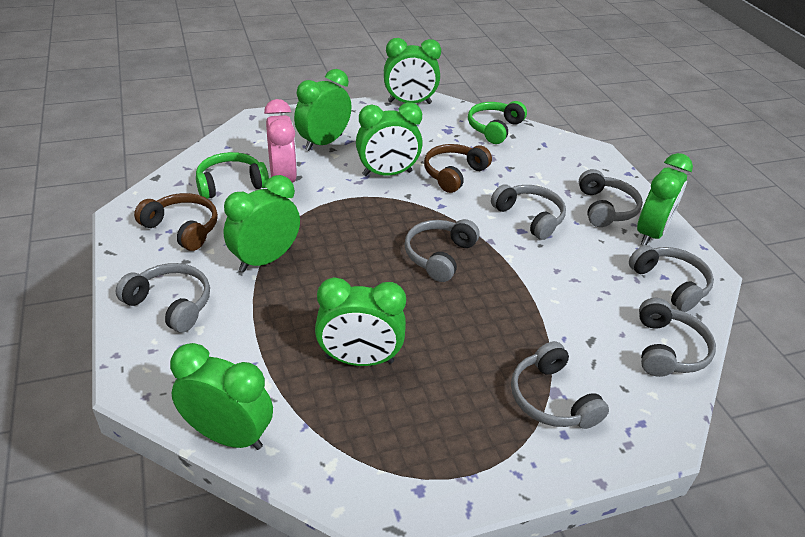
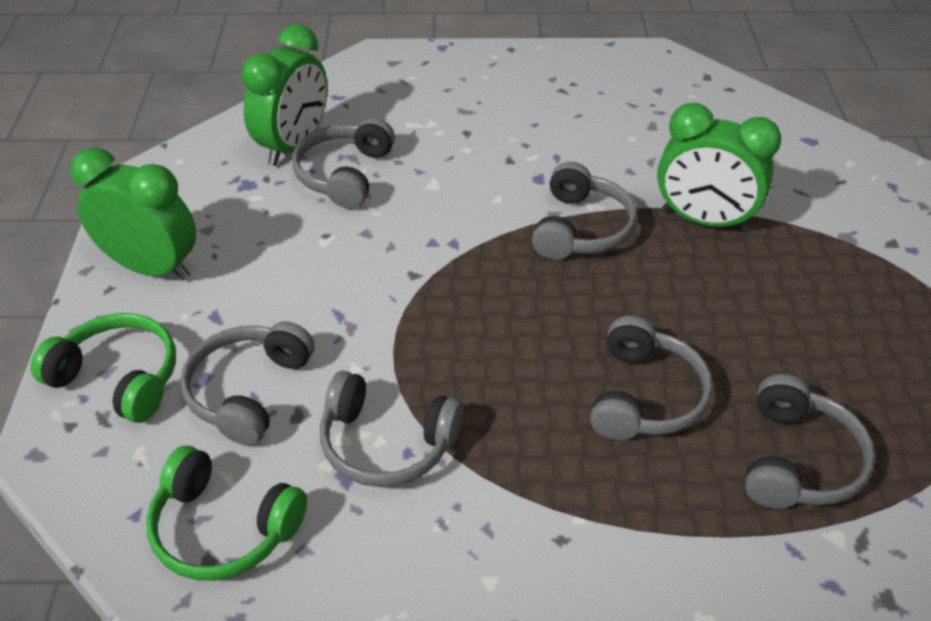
brown headphones: 2 -> 0
green clock: 7 -> 3
grey headphones: 7 -> 6
pink clock: 1 -> 0

